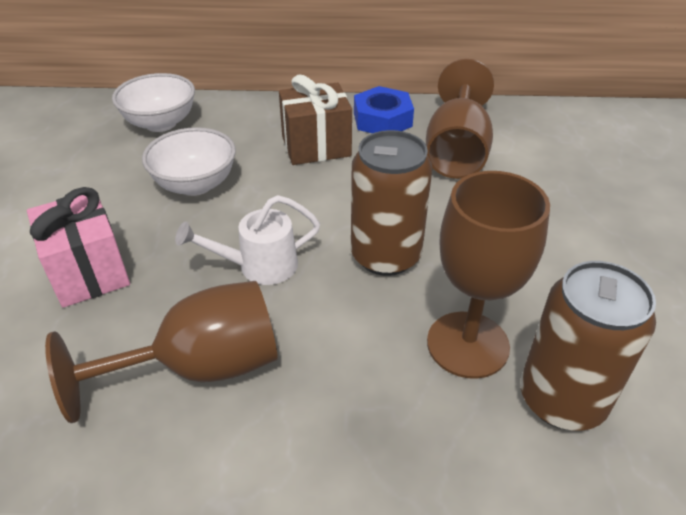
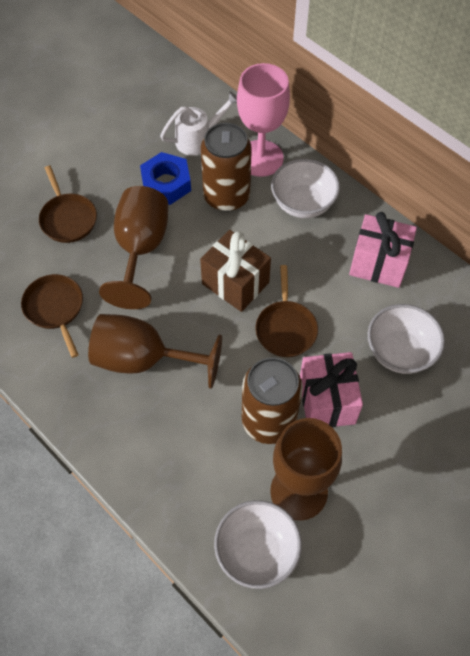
brown pan: 0 -> 3
pink gift: 1 -> 2
pink goblet: 0 -> 1
white bowl: 2 -> 3

